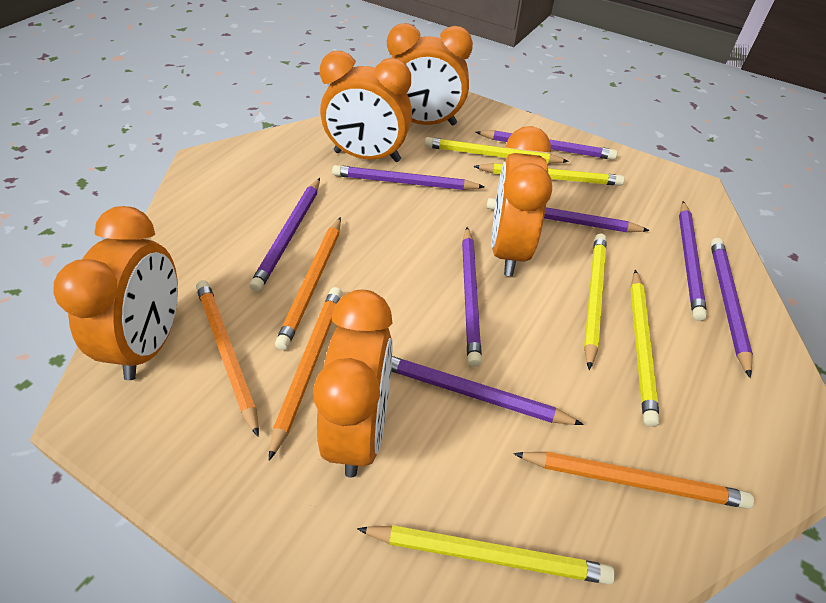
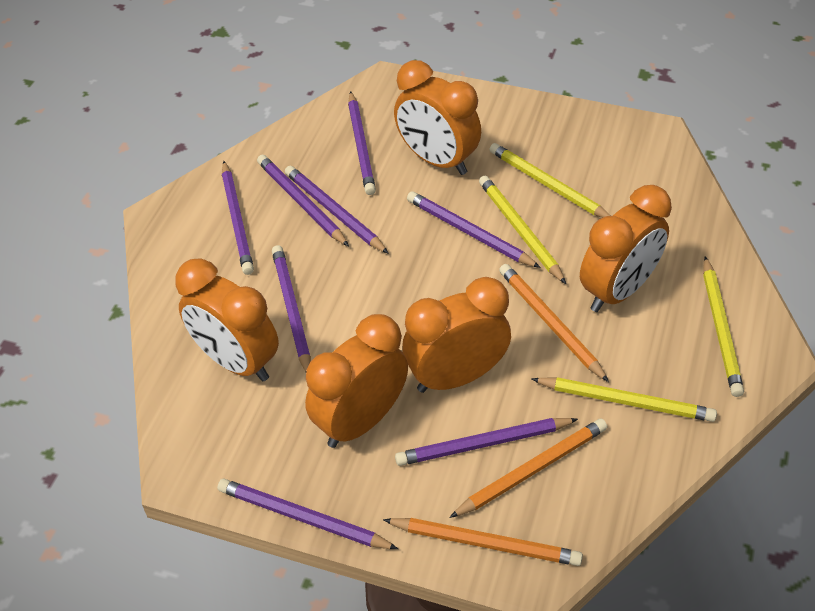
orange pencil: 4 -> 3
yellow pencil: 5 -> 4

